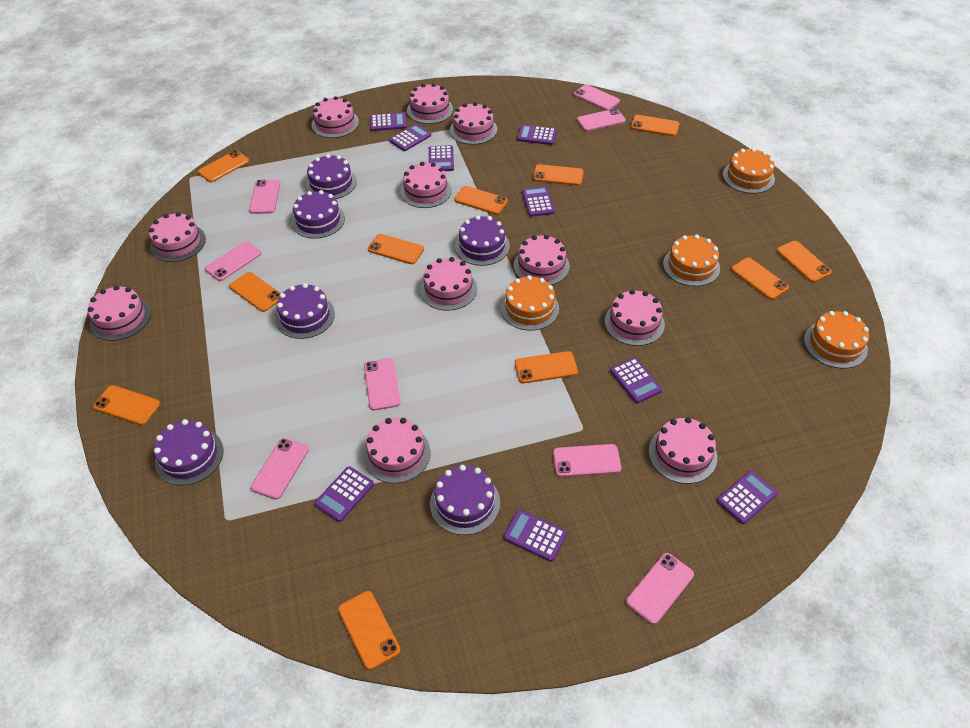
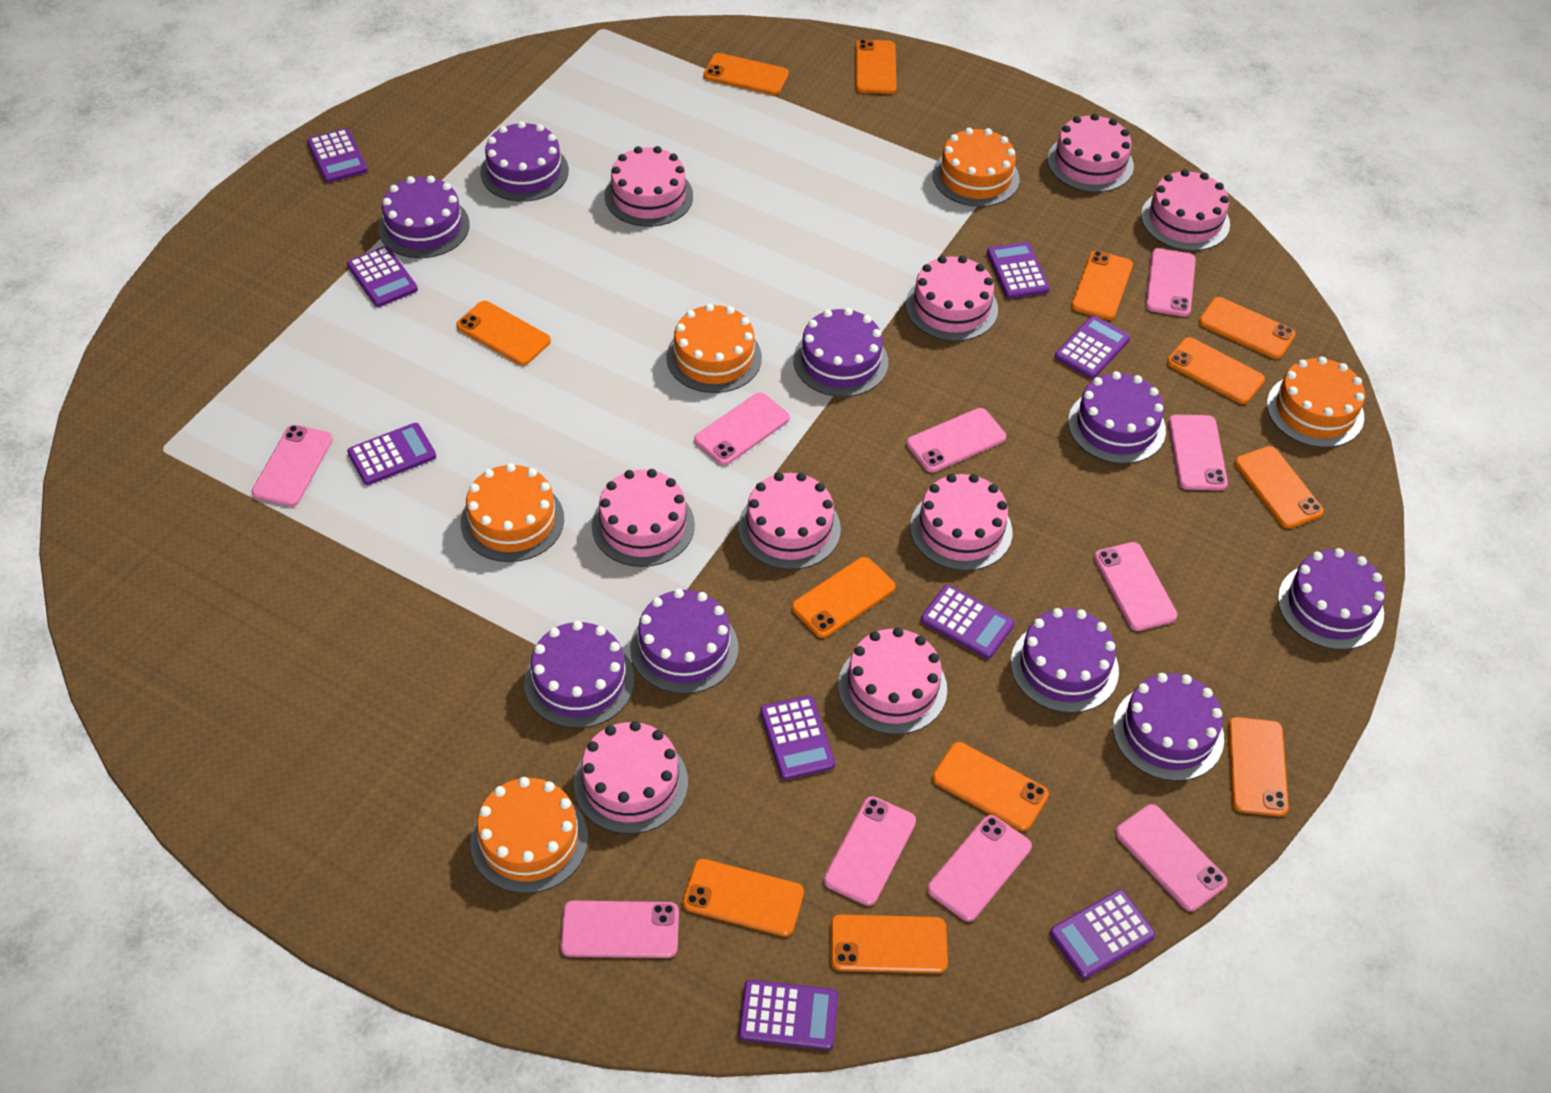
orange cake: 4 -> 5
orange phone: 11 -> 12
pink cake: 11 -> 9
pink phone: 8 -> 10
purple cake: 6 -> 9

